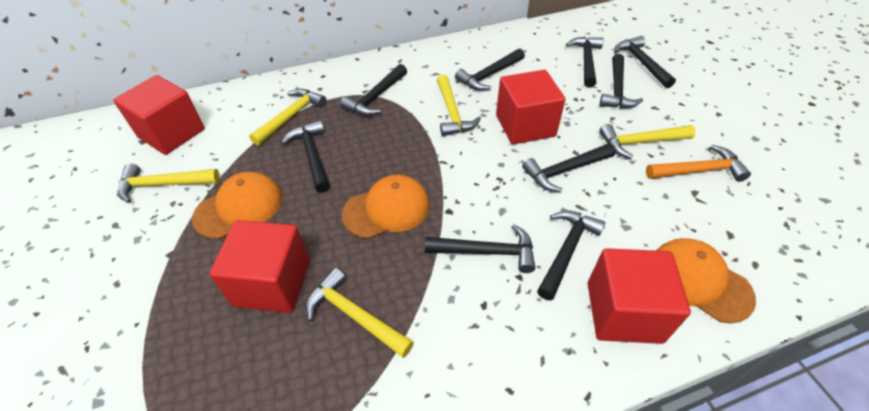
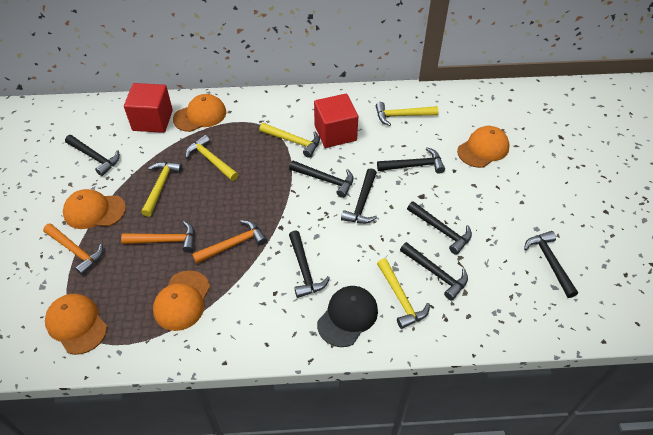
black cap: 0 -> 1
black hammer: 9 -> 8
orange cap: 3 -> 5
orange hammer: 1 -> 3
red cube: 4 -> 2

